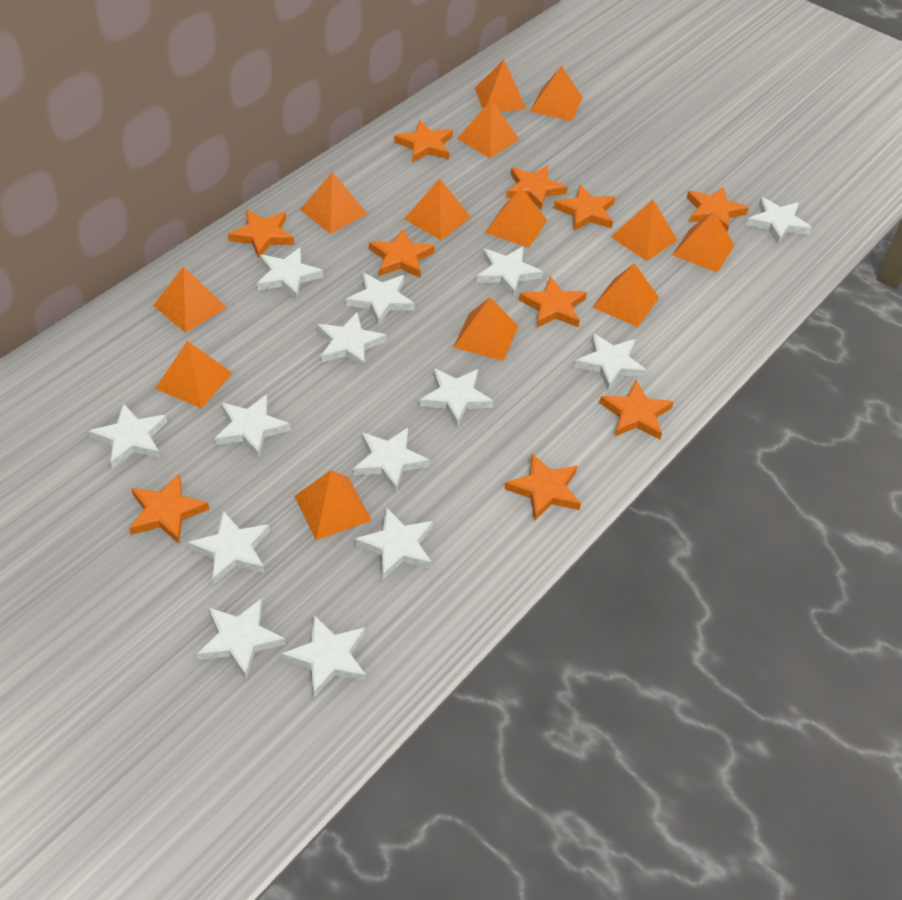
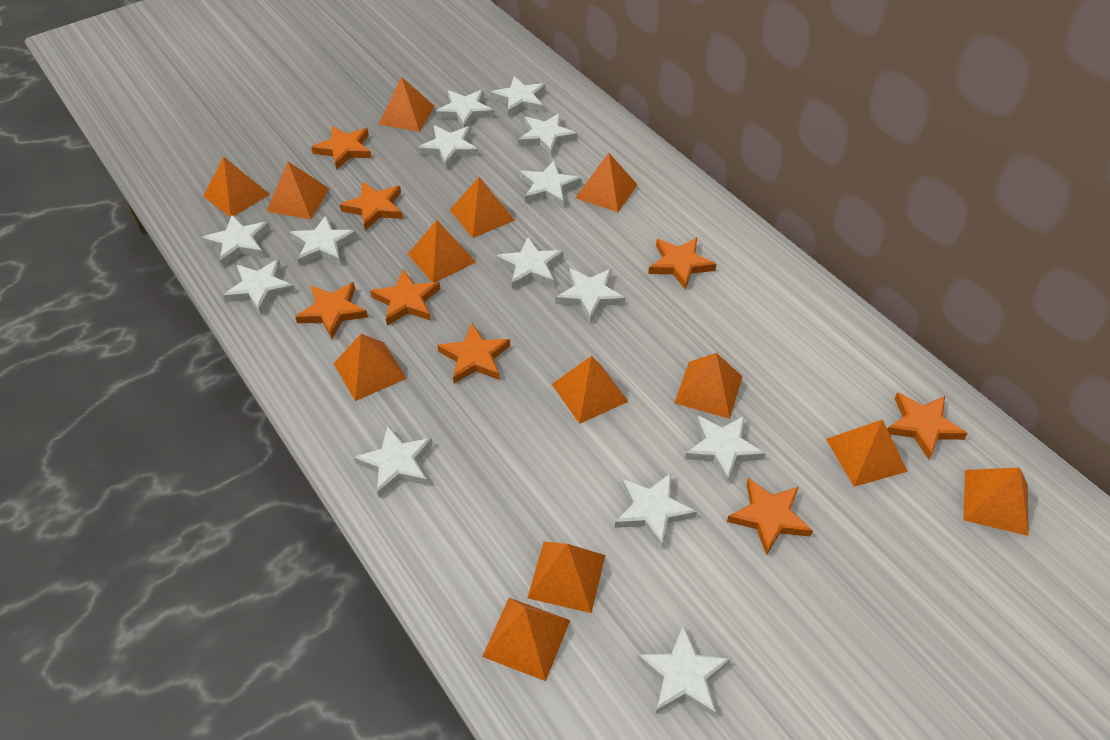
orange star: 10 -> 8

